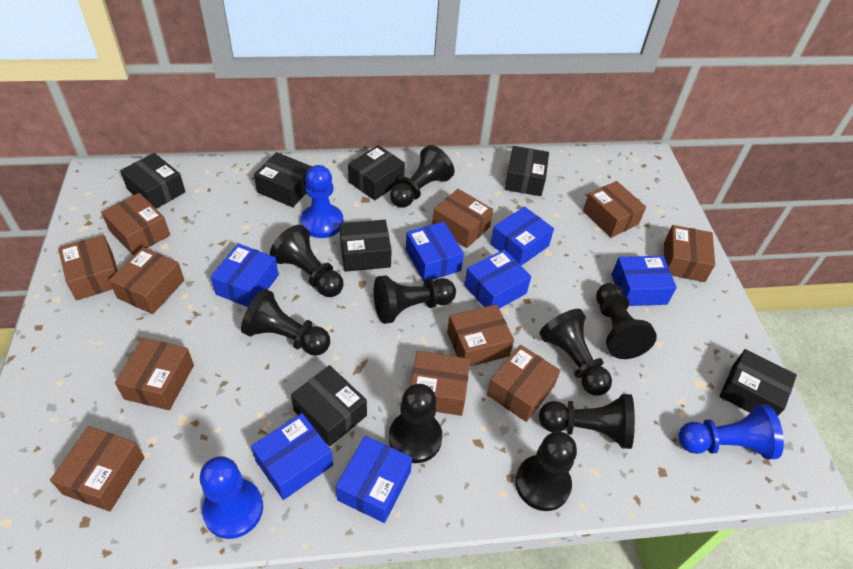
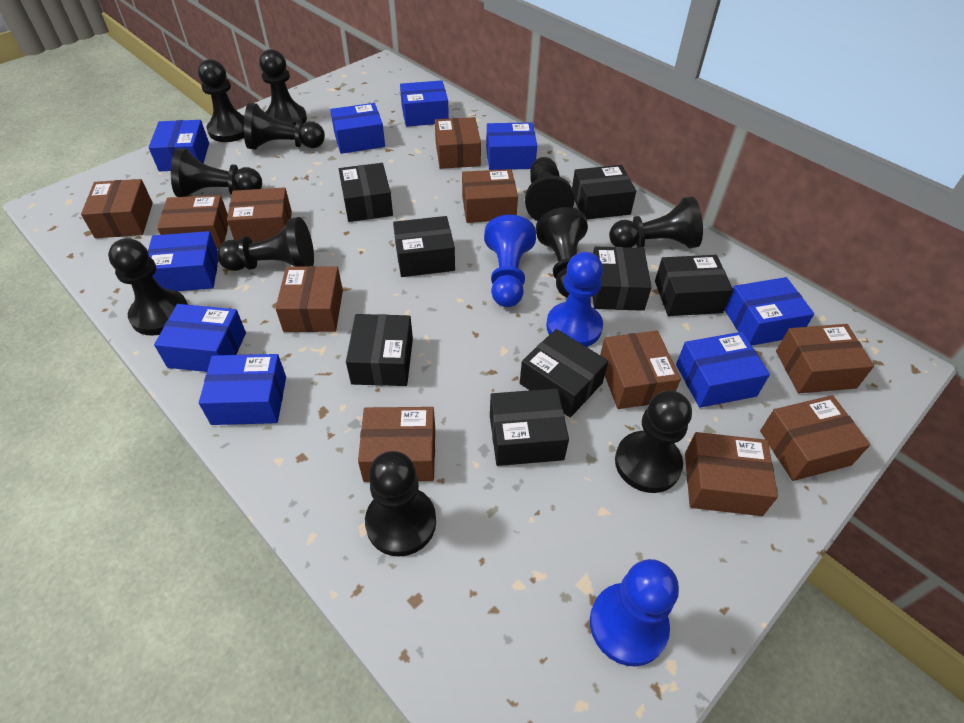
black box: 7 -> 8
black pawn: 9 -> 11
blue box: 7 -> 9

